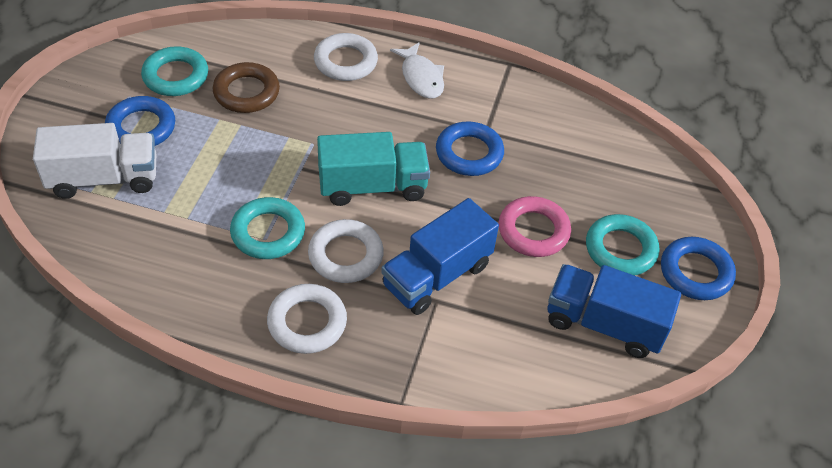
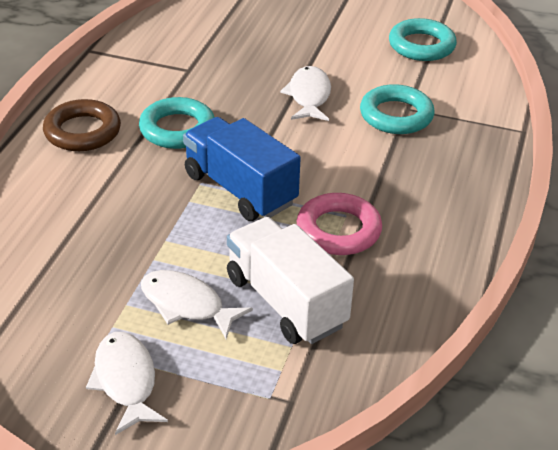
blue ring: 3 -> 0
blue truck: 2 -> 1
turquoise truck: 1 -> 0
white fish: 1 -> 3
white ring: 3 -> 0

